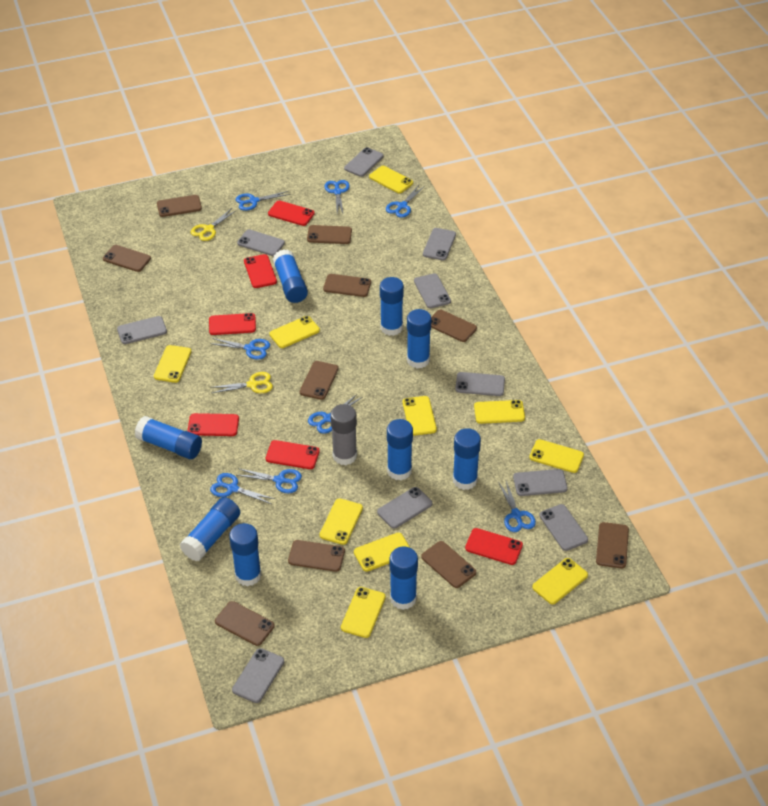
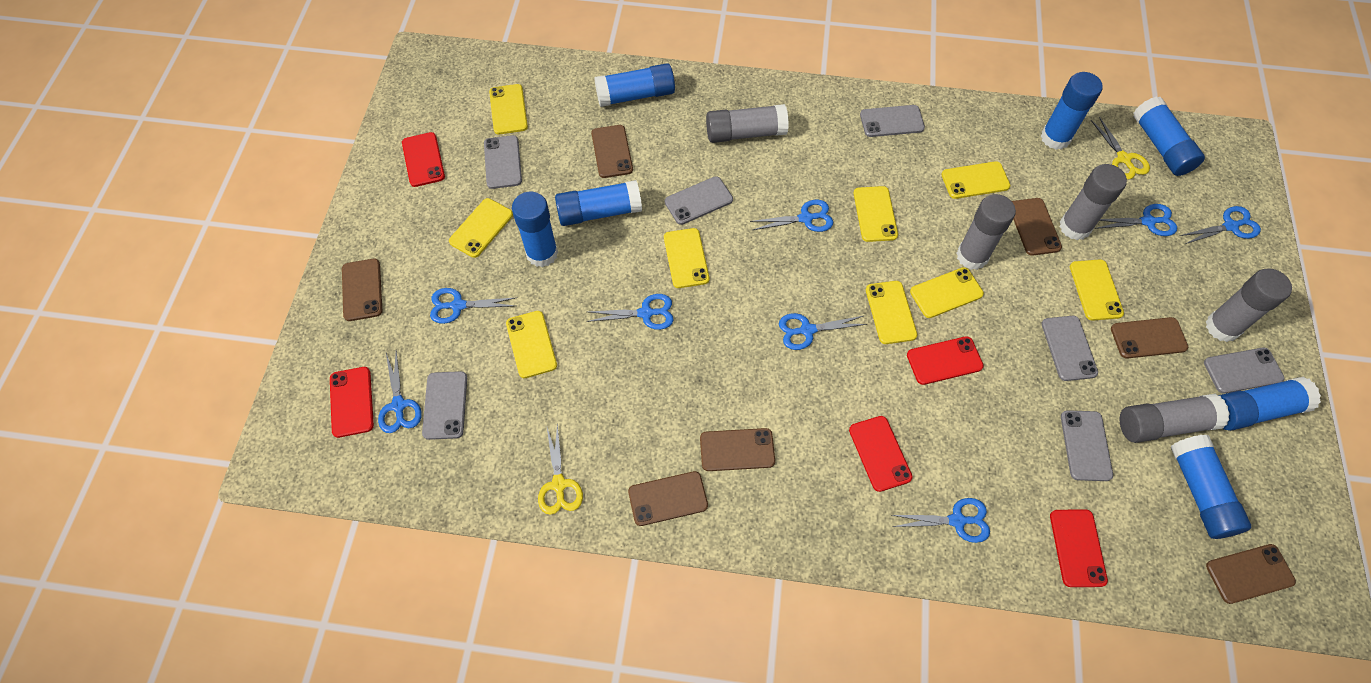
blue glue stick: 9 -> 7
brown phone: 10 -> 7
grey glue stick: 1 -> 5
grey phone: 10 -> 7
red phone: 6 -> 5
yellow phone: 10 -> 9

